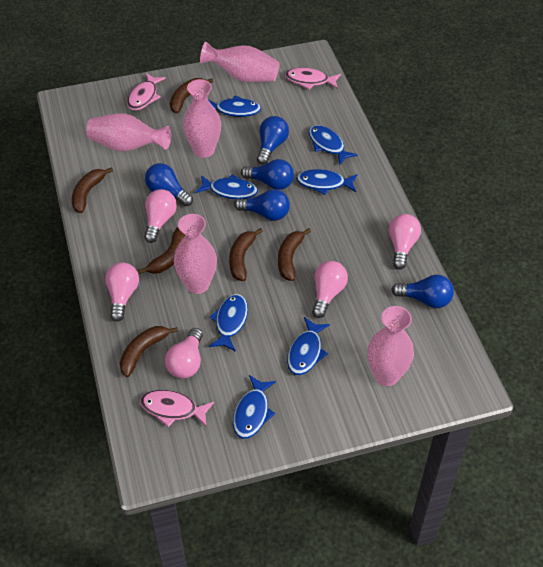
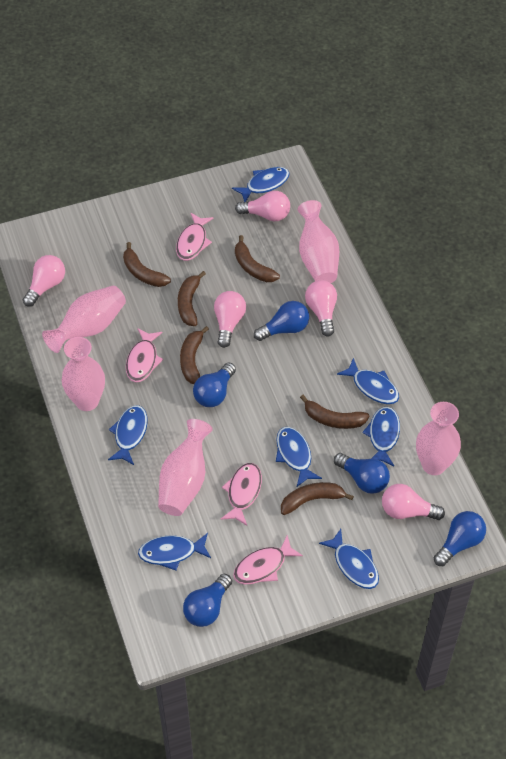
pink fish: 3 -> 4

